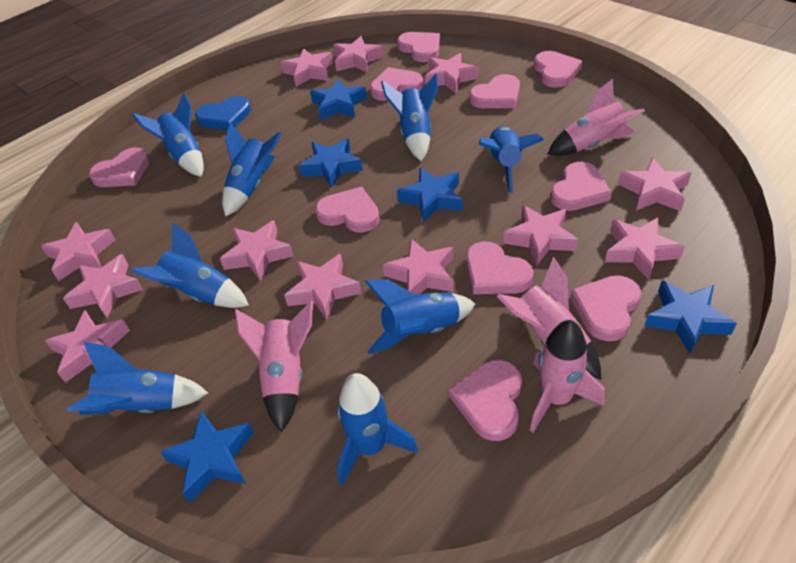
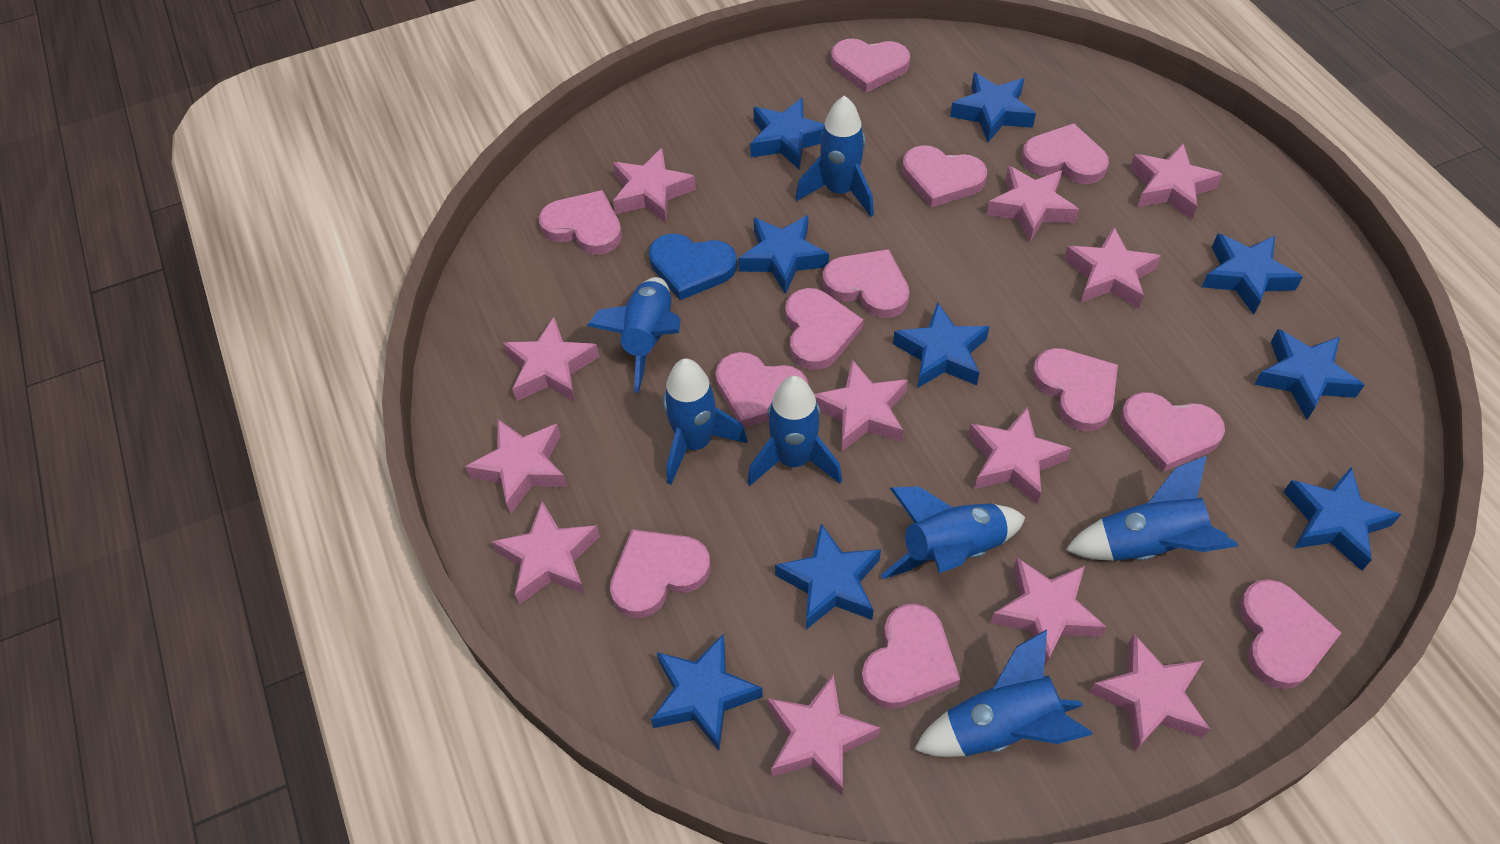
blue rocket: 8 -> 7
blue star: 5 -> 9
pink heart: 10 -> 12
pink rocket: 4 -> 0

